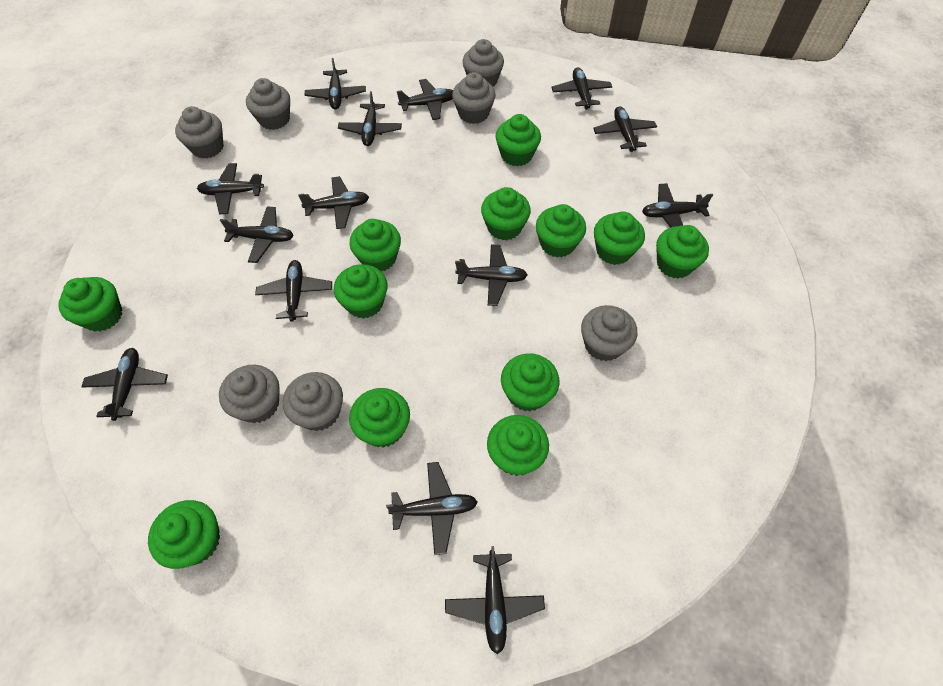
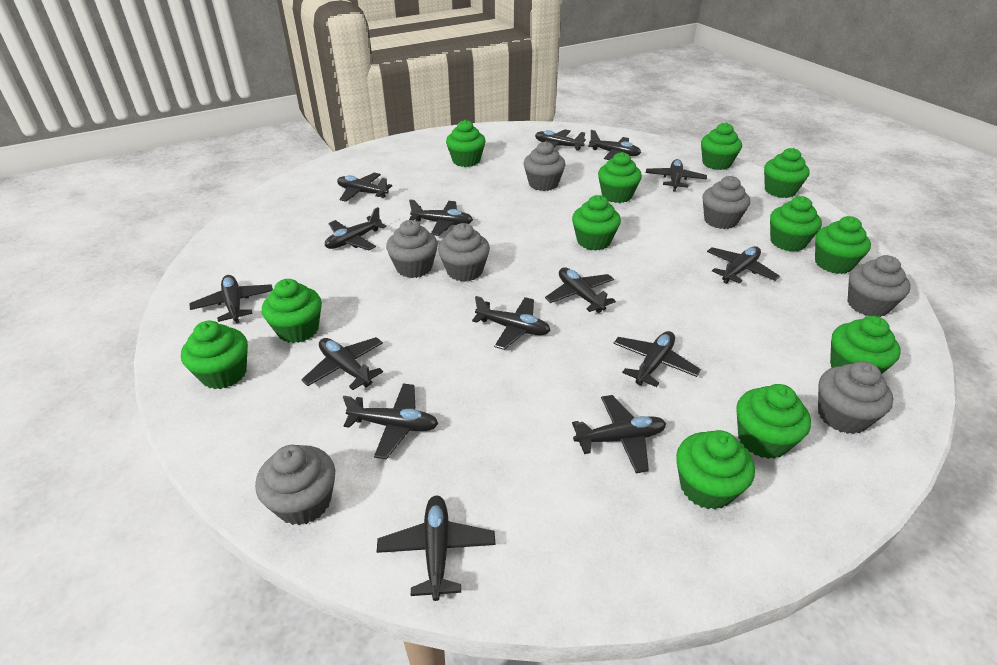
black plane: 14 -> 15

